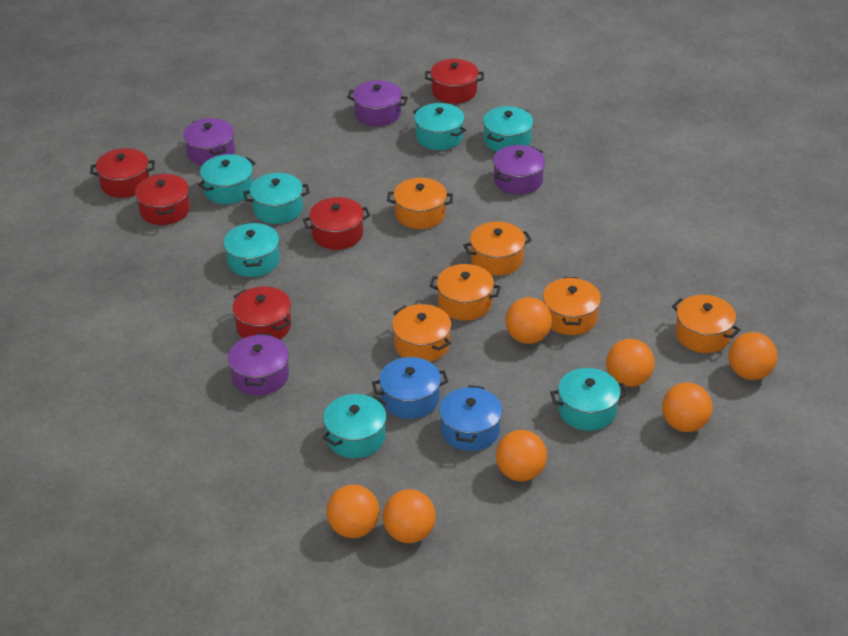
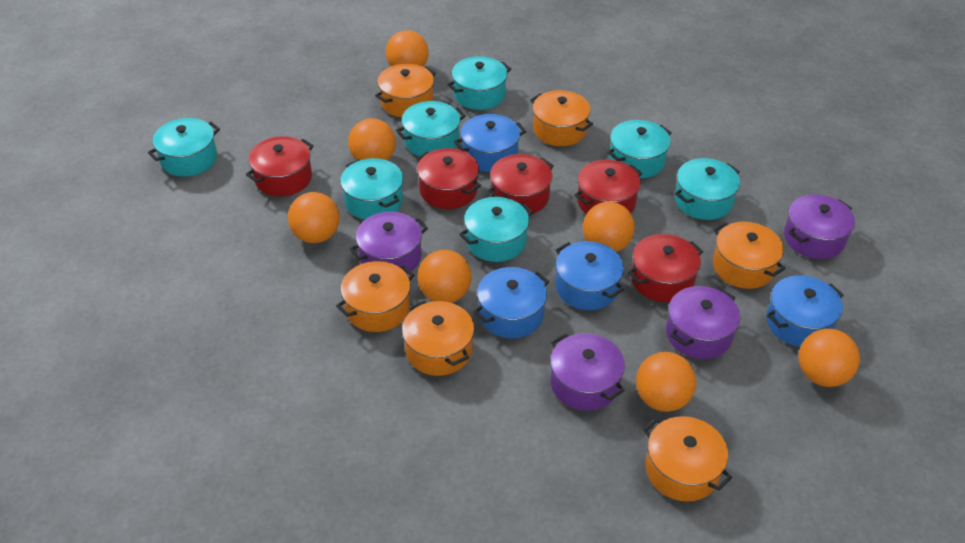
blue pot: 2 -> 4

